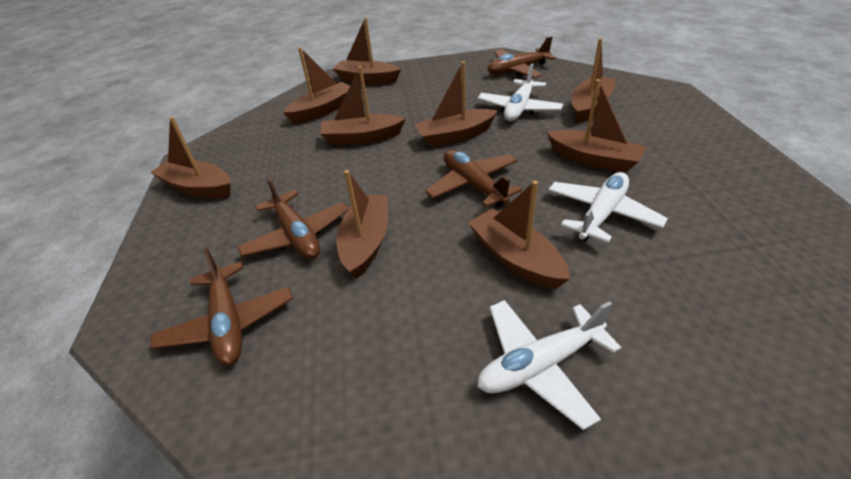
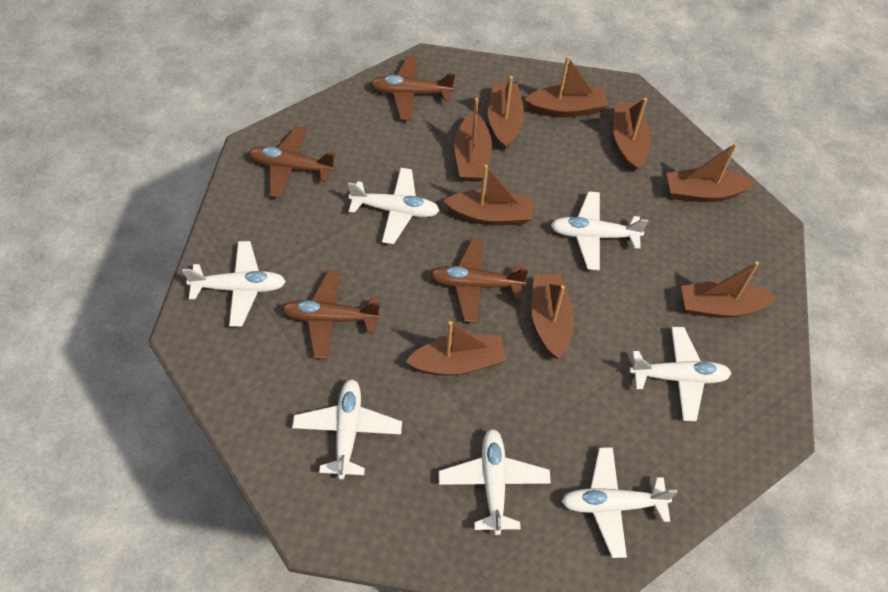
white plane: 3 -> 7

